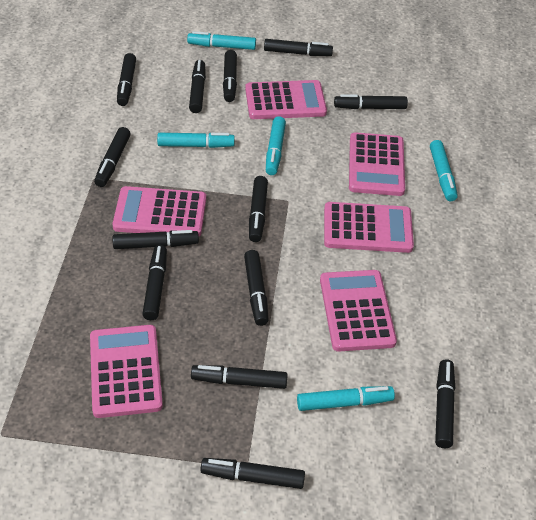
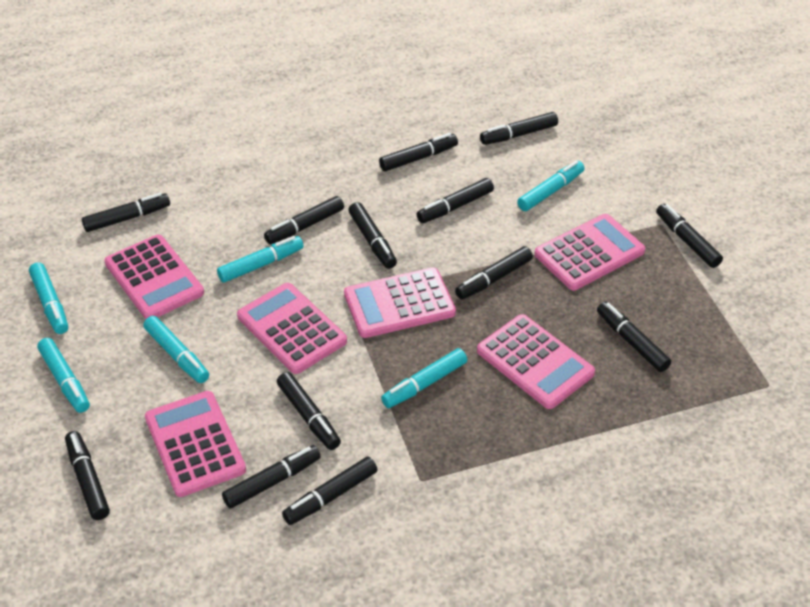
turquoise marker: 5 -> 6

